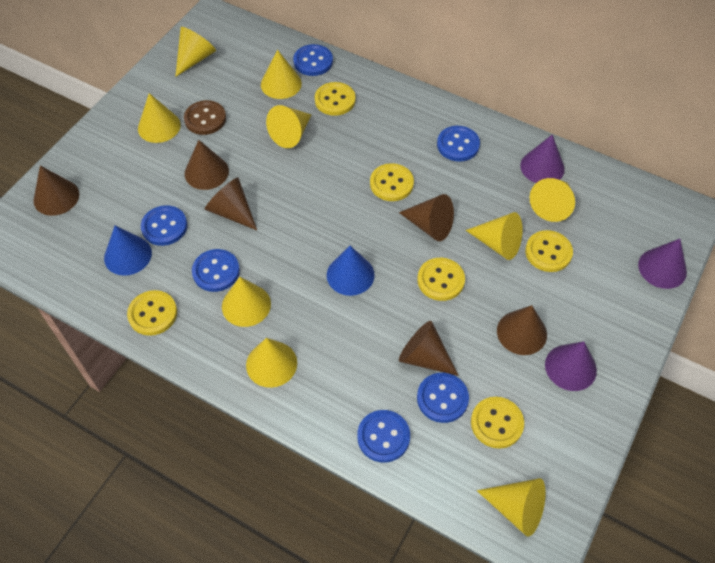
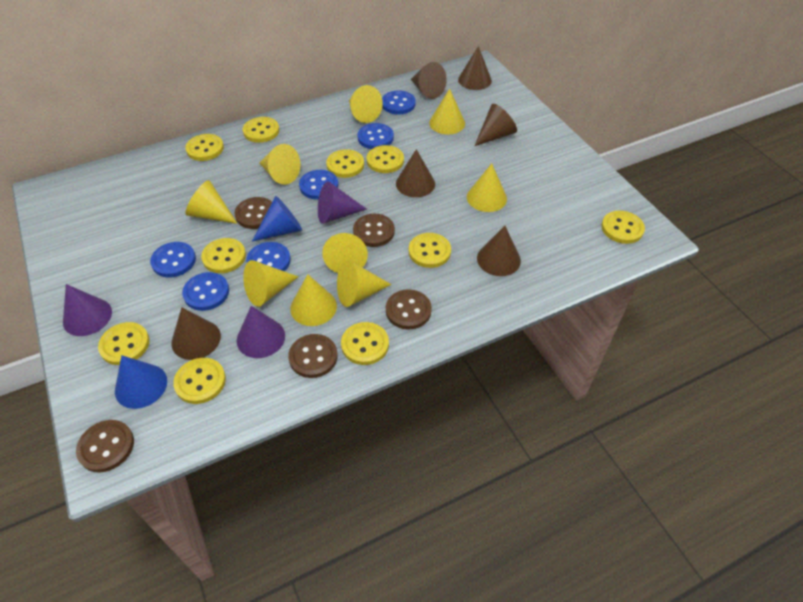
brown button: 1 -> 5
yellow button: 6 -> 10

